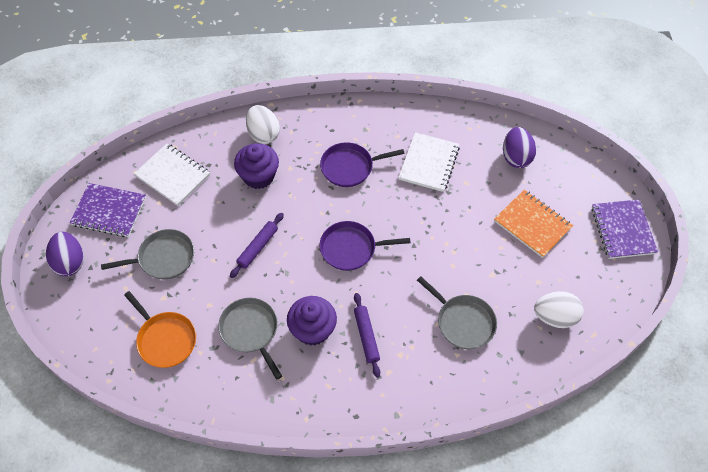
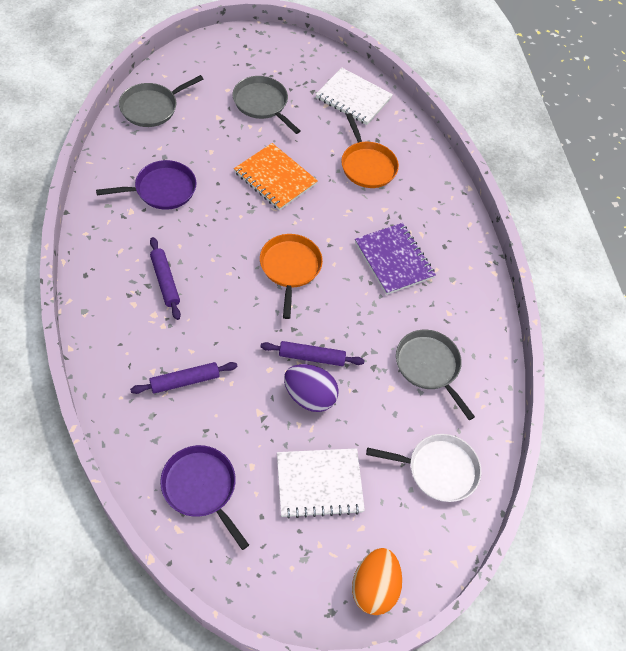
orange egg: 0 -> 1
orange pan: 1 -> 2
purple cupcake: 2 -> 0
purple egg: 2 -> 1
purple notebook: 2 -> 1
purple rolling pin: 2 -> 3
white egg: 2 -> 0
white pan: 0 -> 1

